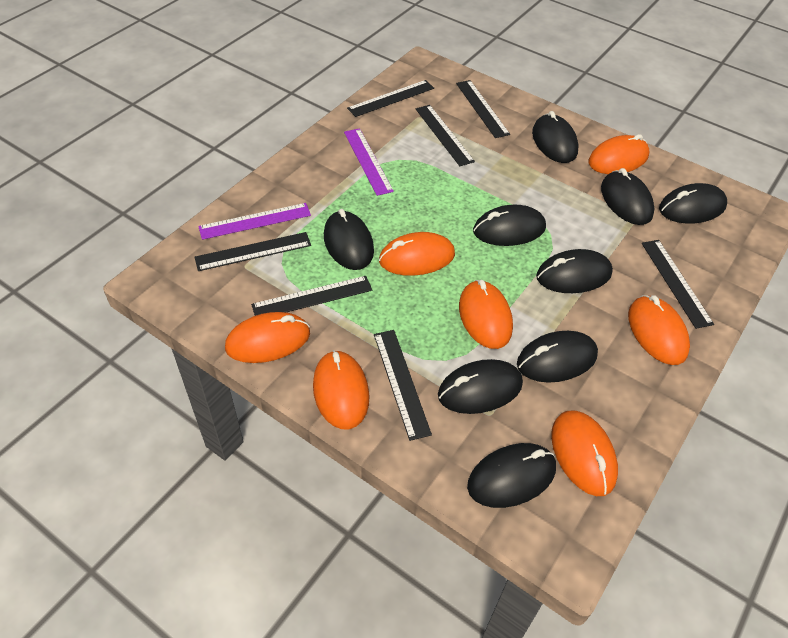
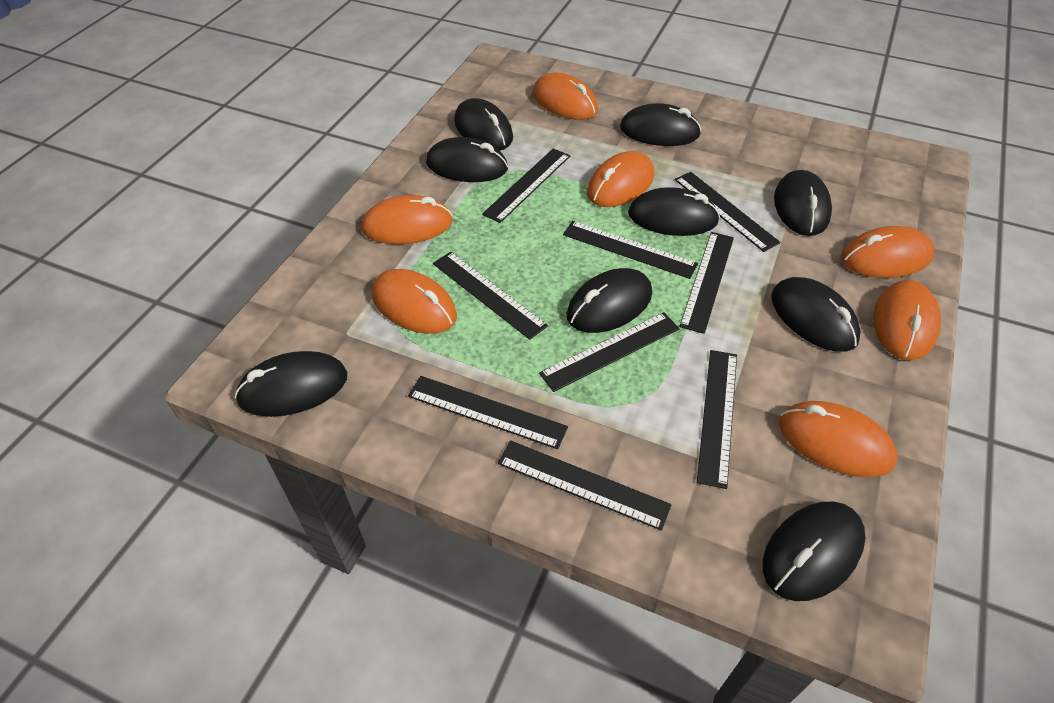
black ruler: 7 -> 9
purple ruler: 2 -> 0

